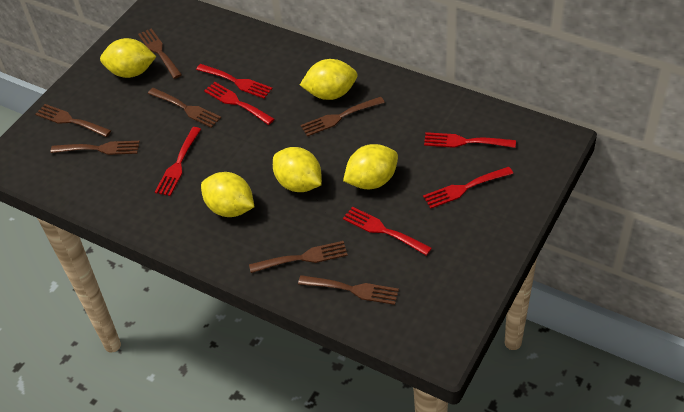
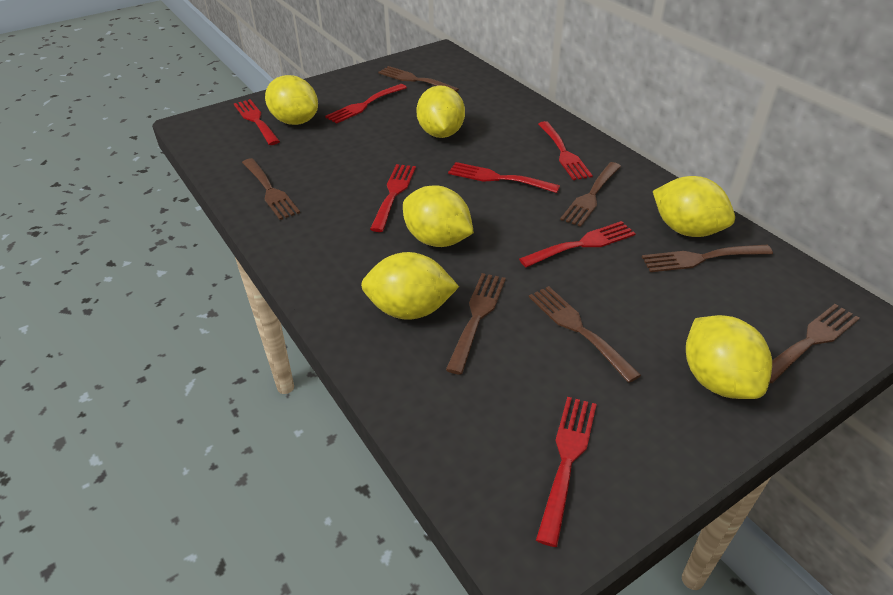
red fork: 6 -> 7
yellow lemon: 5 -> 6

